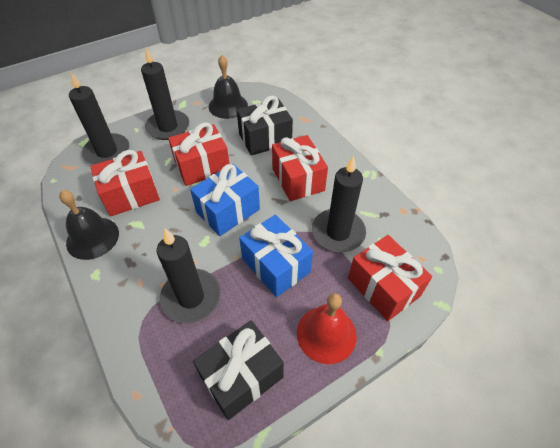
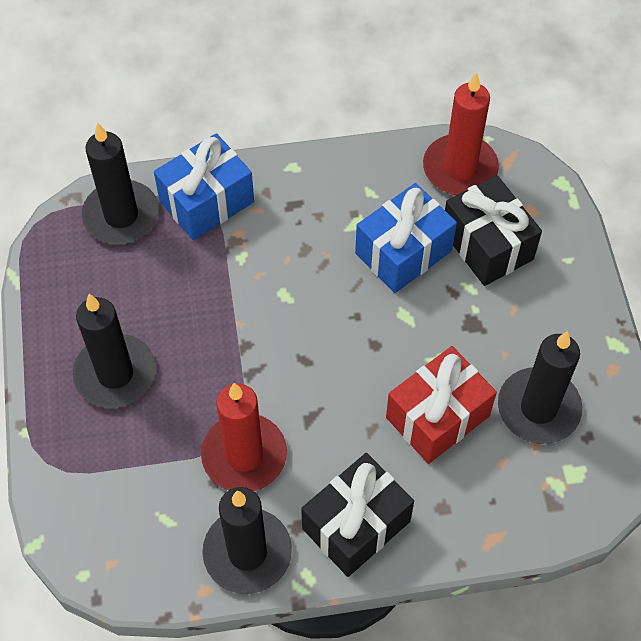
black bell: 2 -> 0
red bell: 1 -> 0
red candle: 0 -> 2
red gift: 4 -> 1

